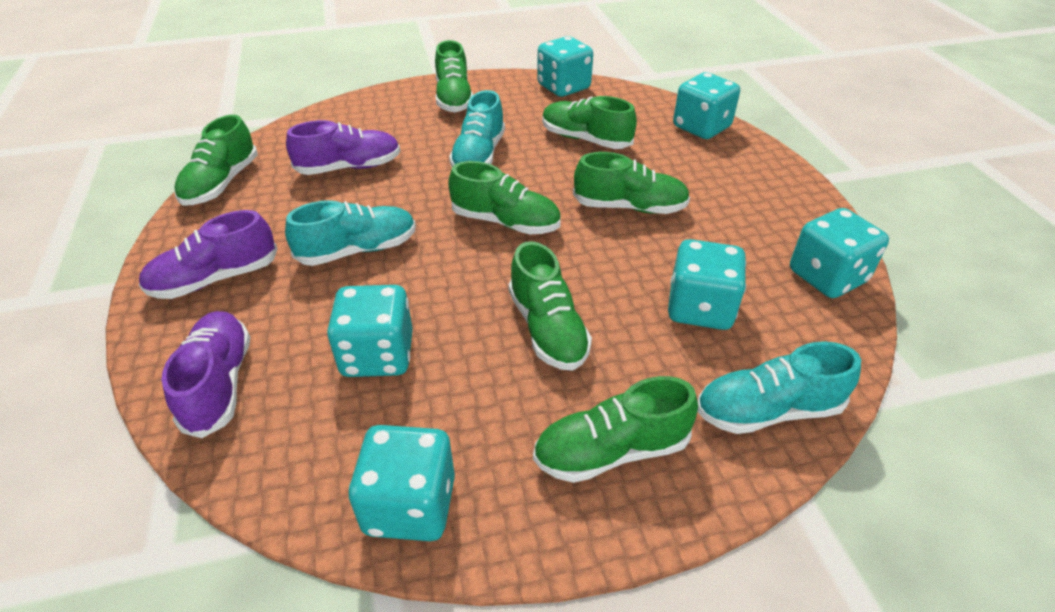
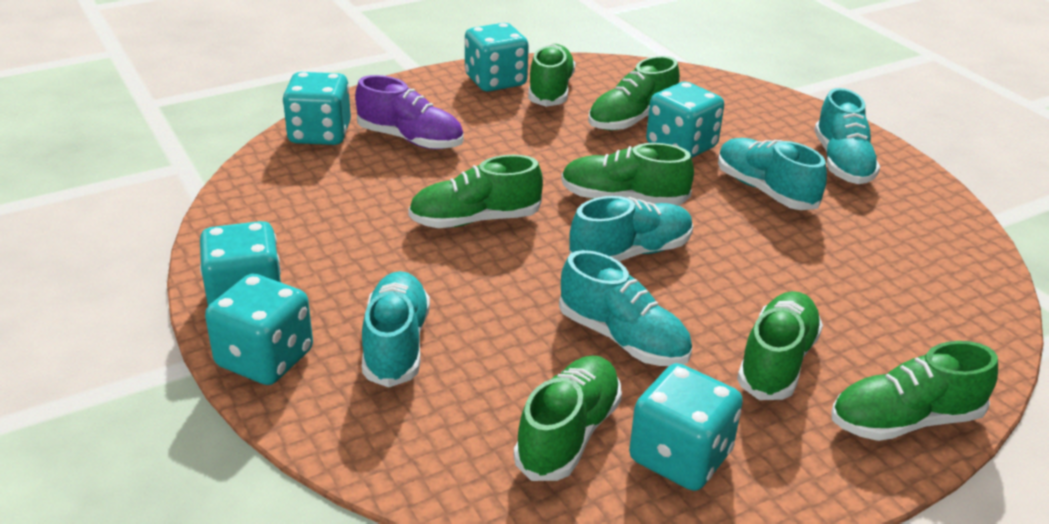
purple shoe: 3 -> 1
turquoise shoe: 3 -> 5

